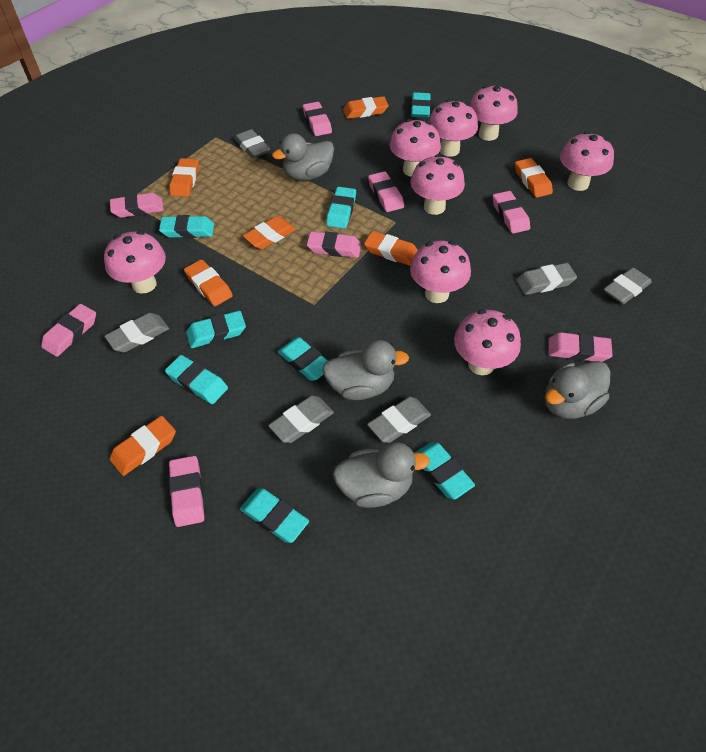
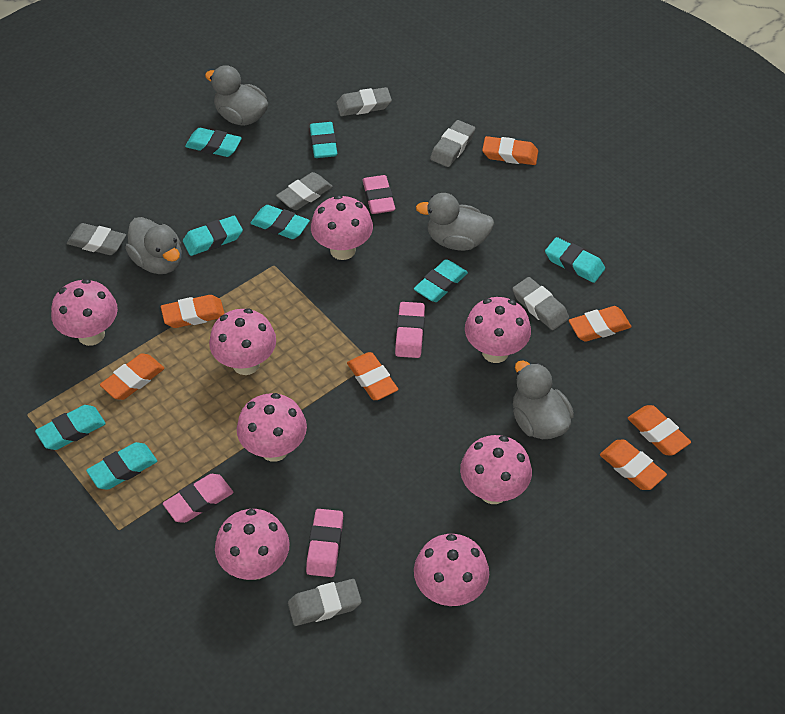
pink eraser: 8 -> 4

